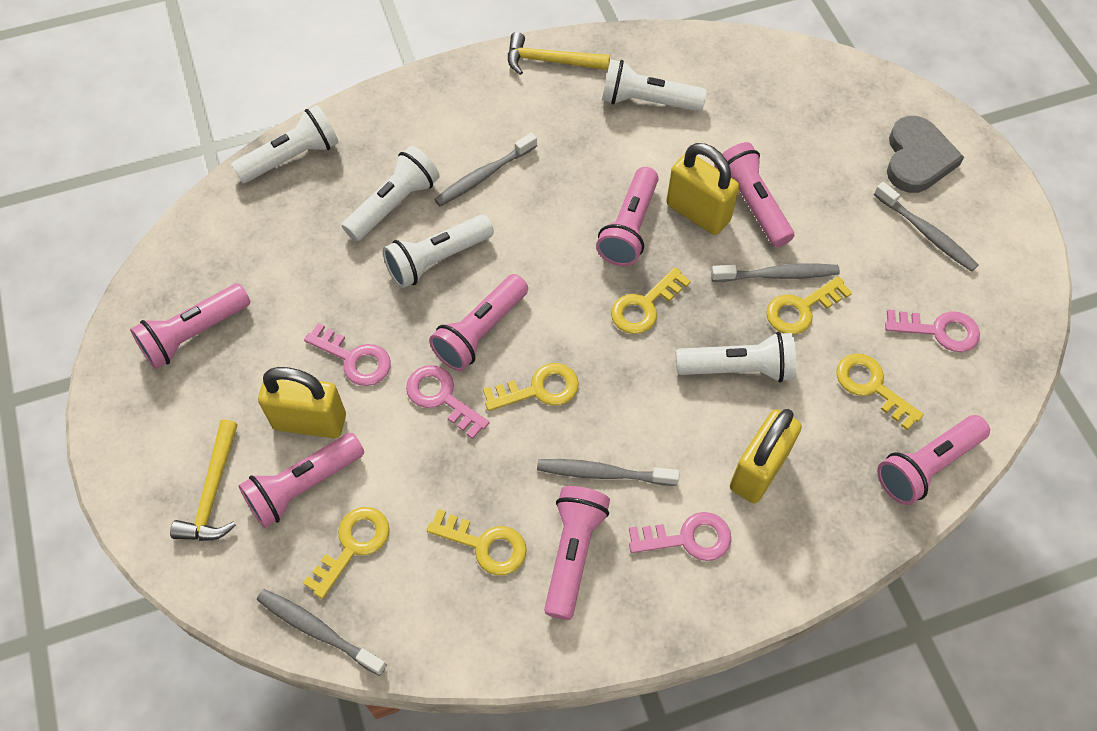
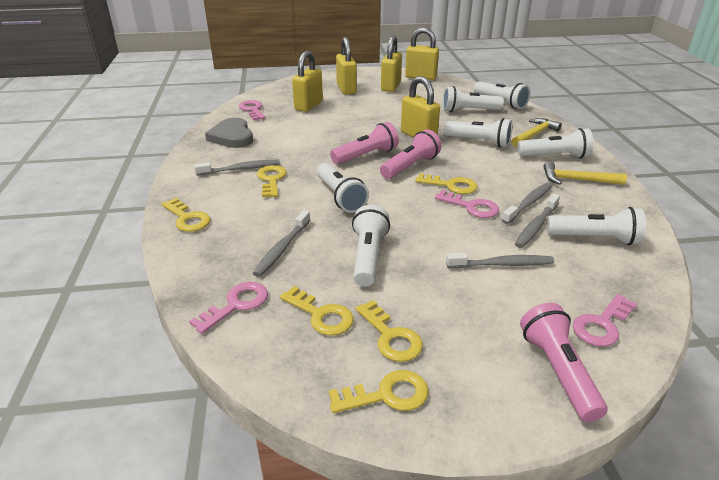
pink flashlight: 7 -> 3
white flashlight: 5 -> 7
yellow padlock: 3 -> 5

